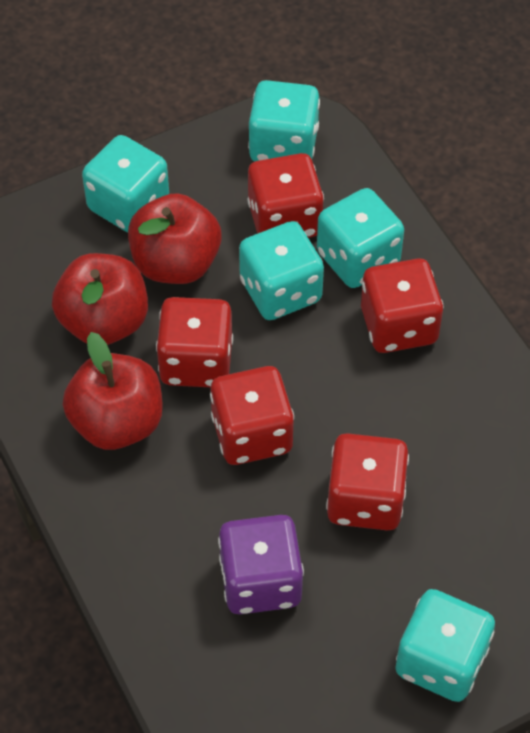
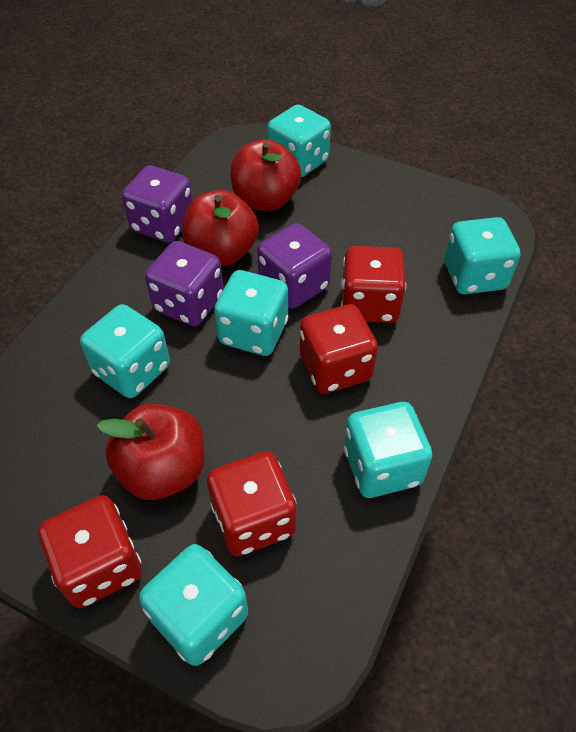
purple dice: 1 -> 3
red dice: 5 -> 4
turquoise dice: 5 -> 6

